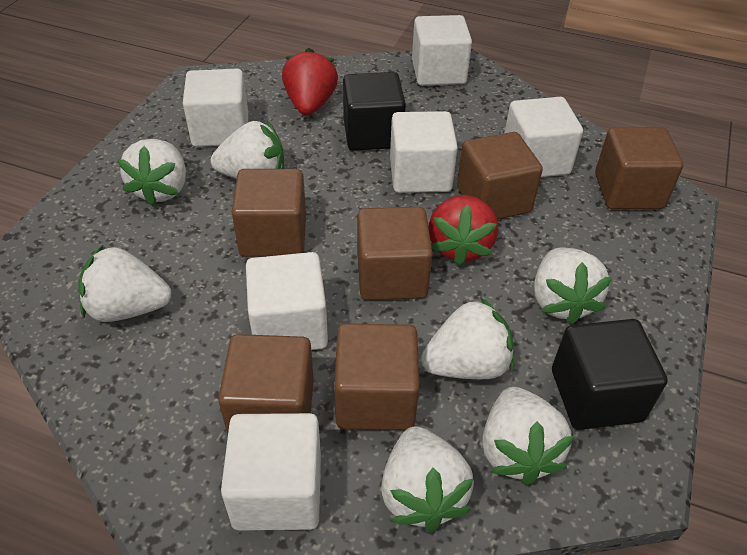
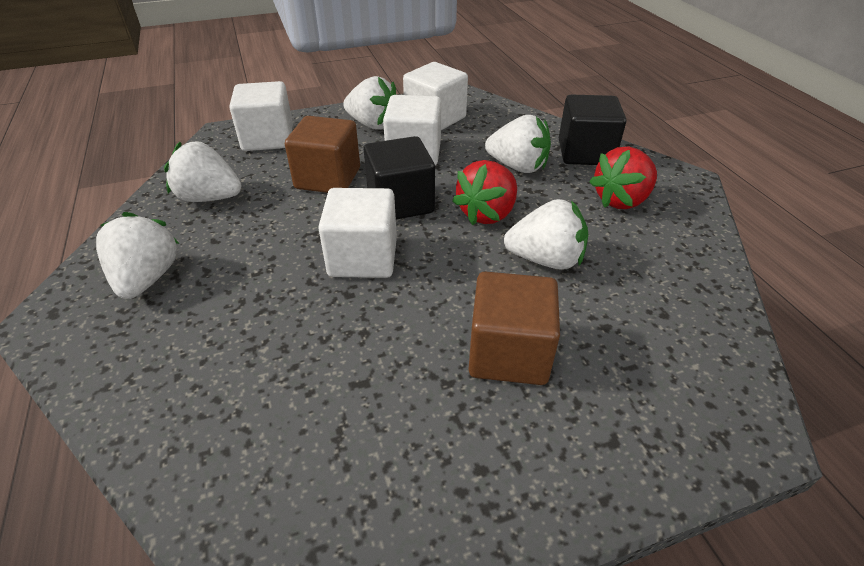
brown cube: 6 -> 2
white cube: 6 -> 4
white strawberry: 7 -> 5

